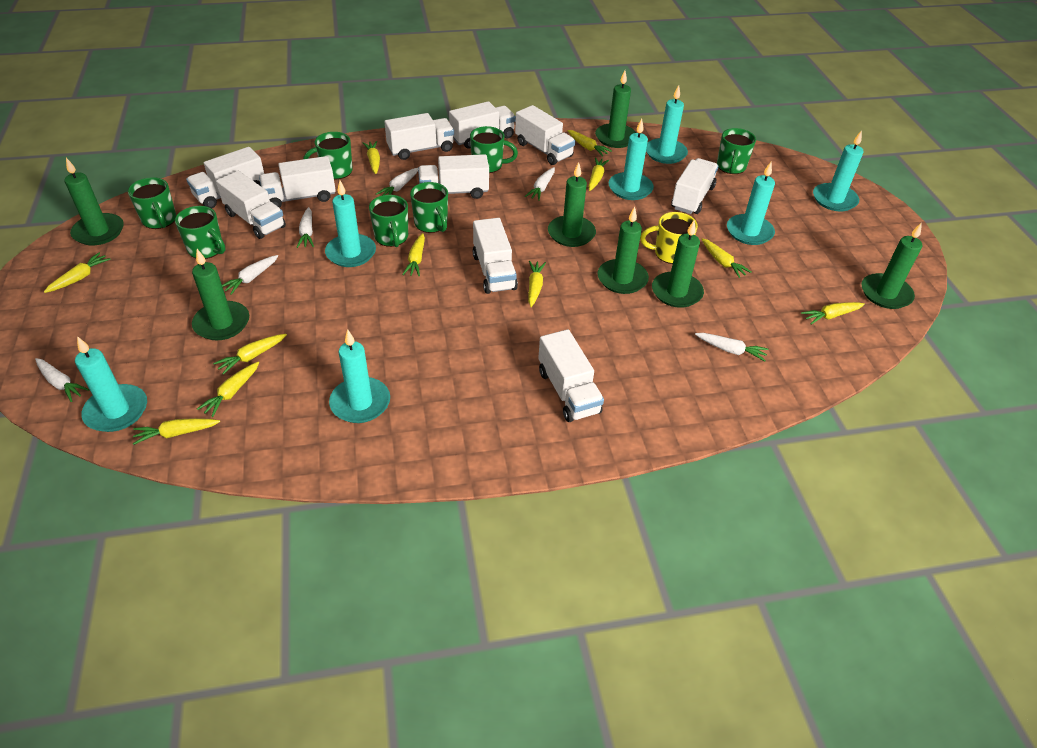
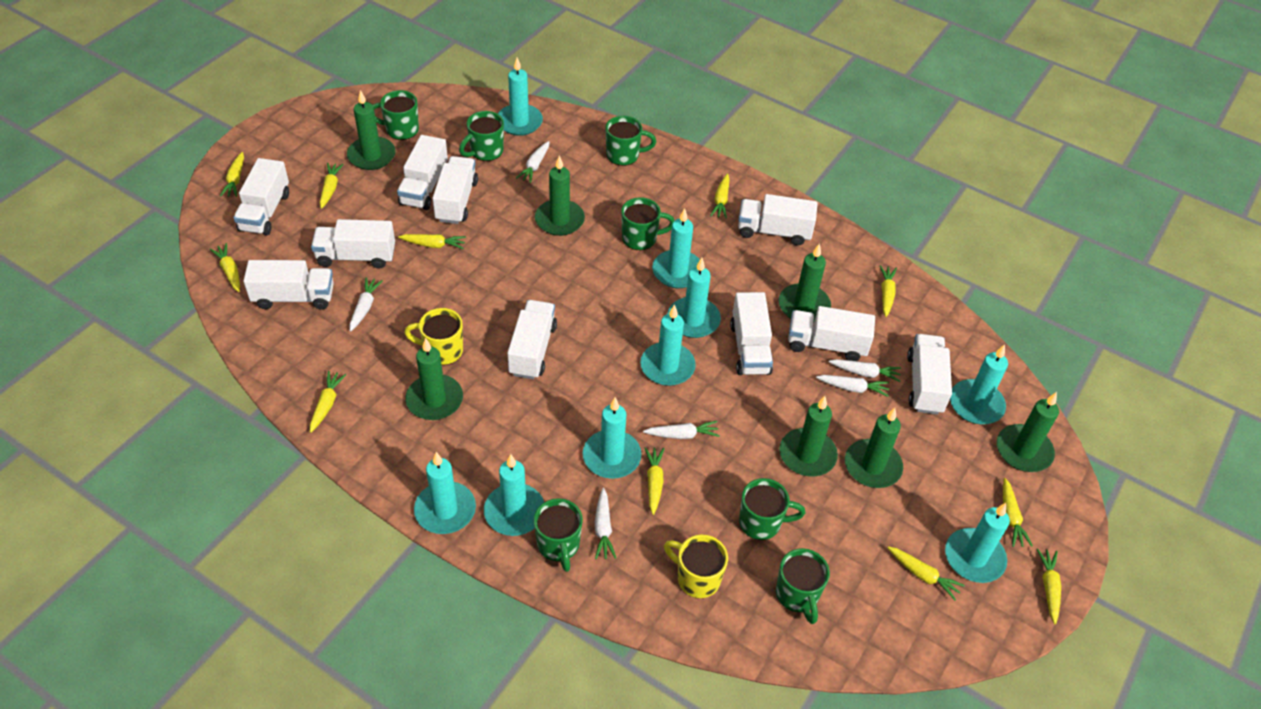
turquoise candle: 7 -> 9
yellow mug: 1 -> 2

